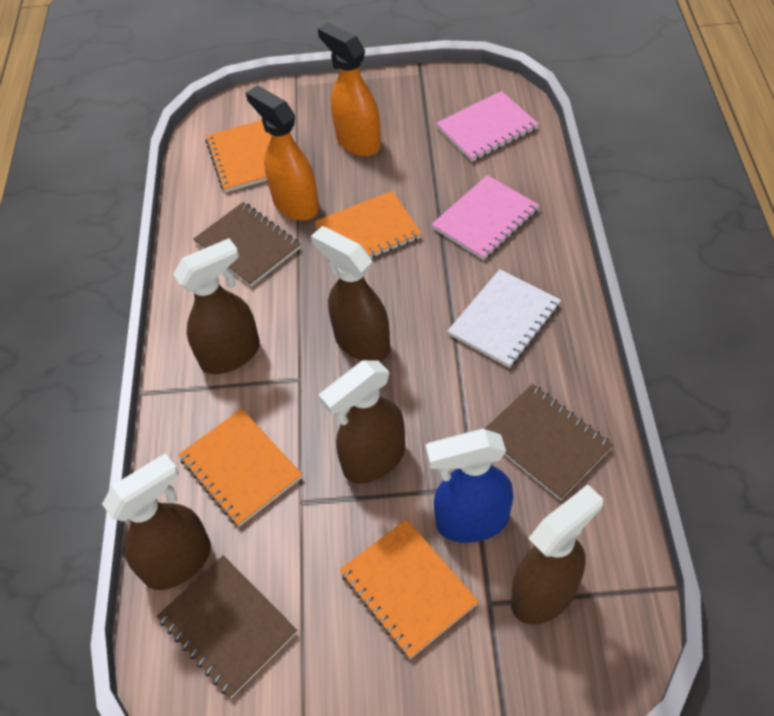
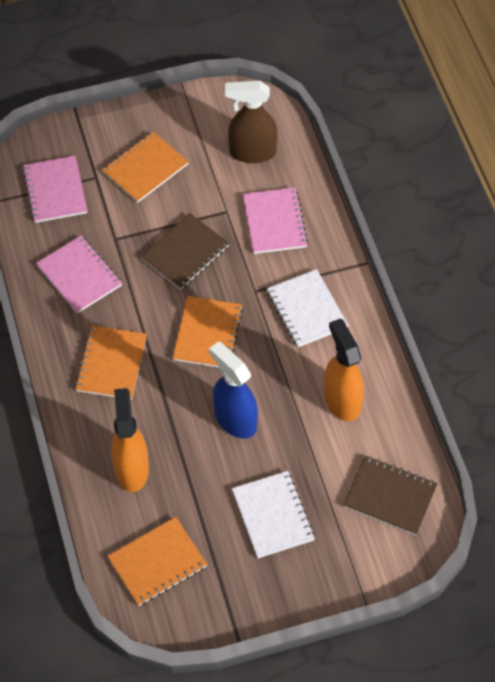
brown notebook: 3 -> 2
brown spray bottle: 5 -> 1
pink notebook: 2 -> 3
white notebook: 1 -> 2

